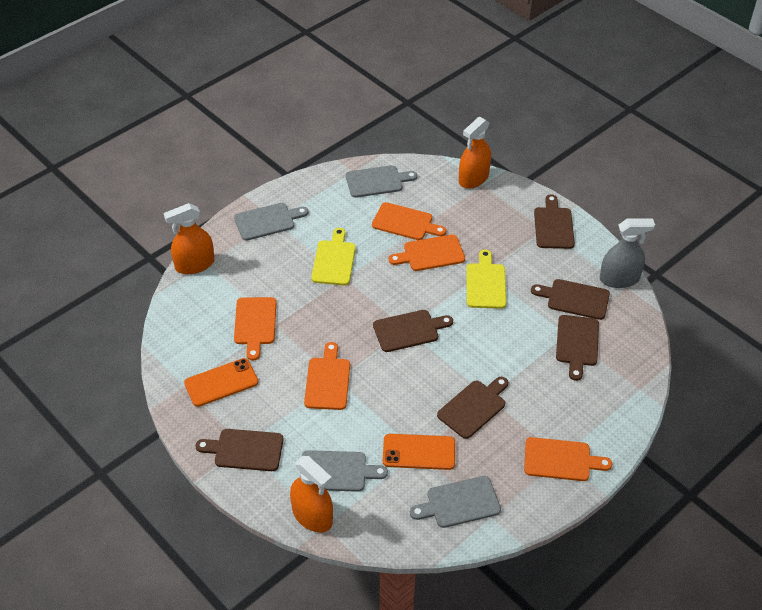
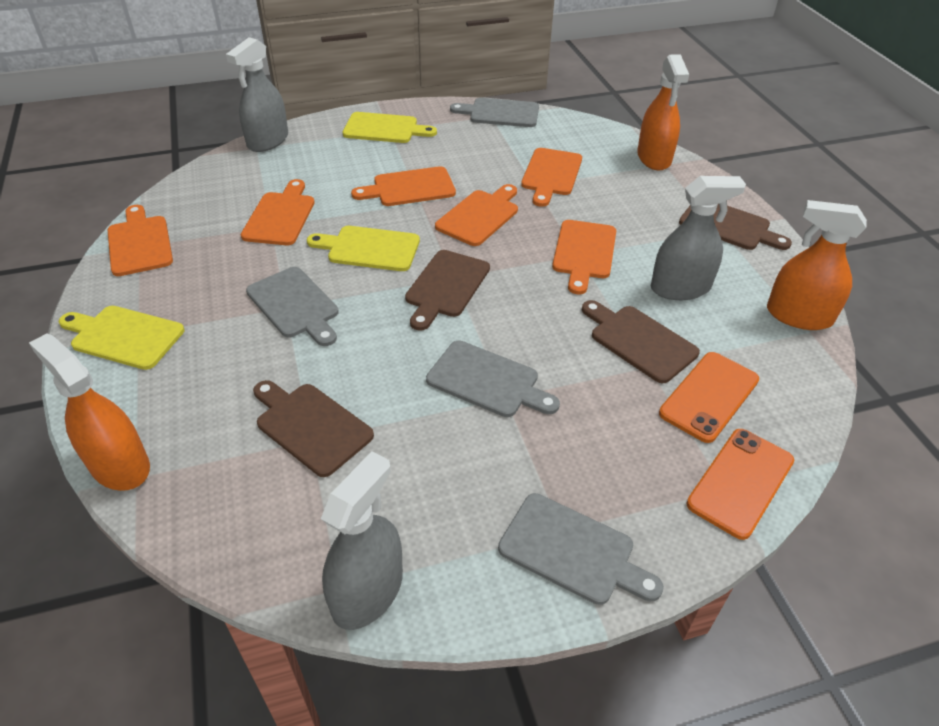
brown cutting board: 6 -> 4
grey spray bottle: 1 -> 3
orange cutting board: 5 -> 6
yellow cutting board: 2 -> 3

